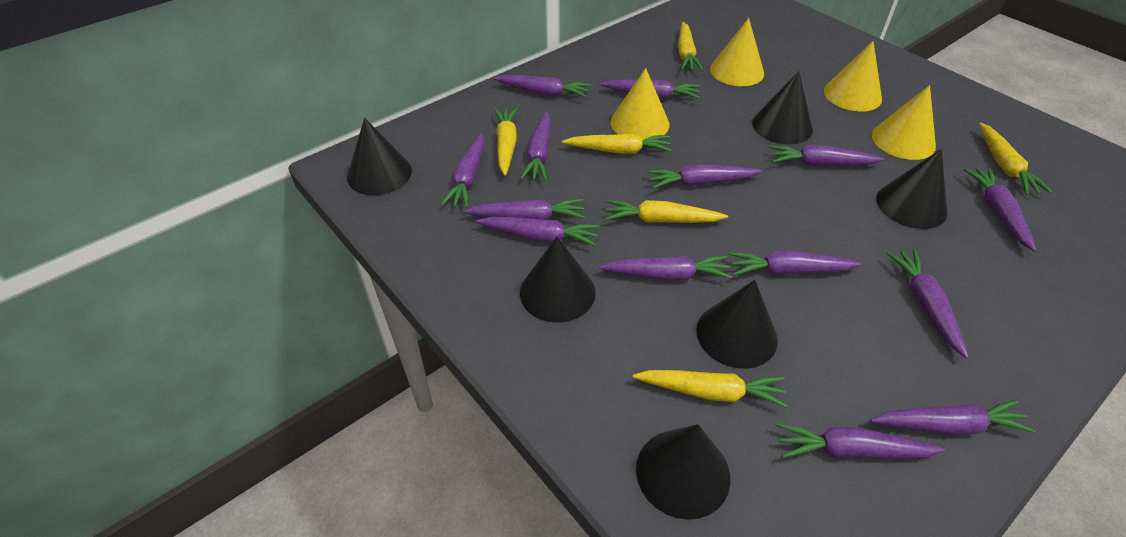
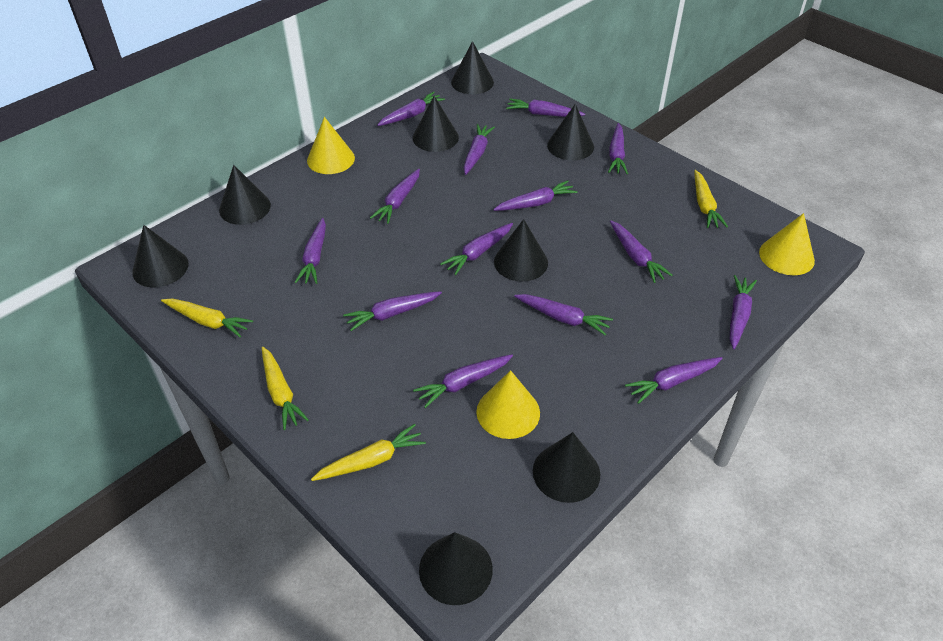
black cone: 6 -> 8
yellow carrot: 6 -> 4
yellow cone: 4 -> 3

